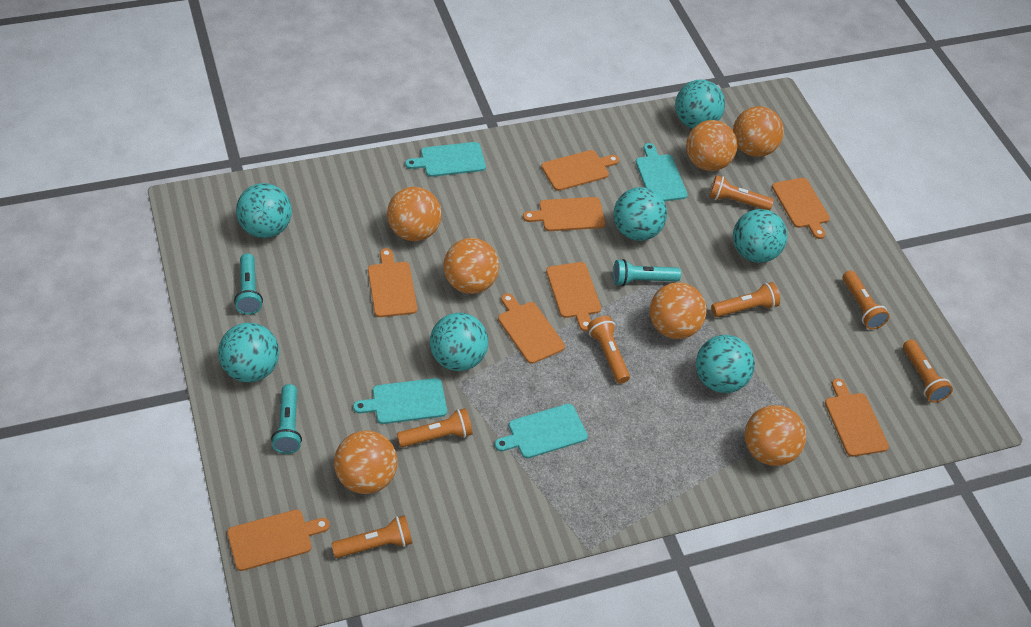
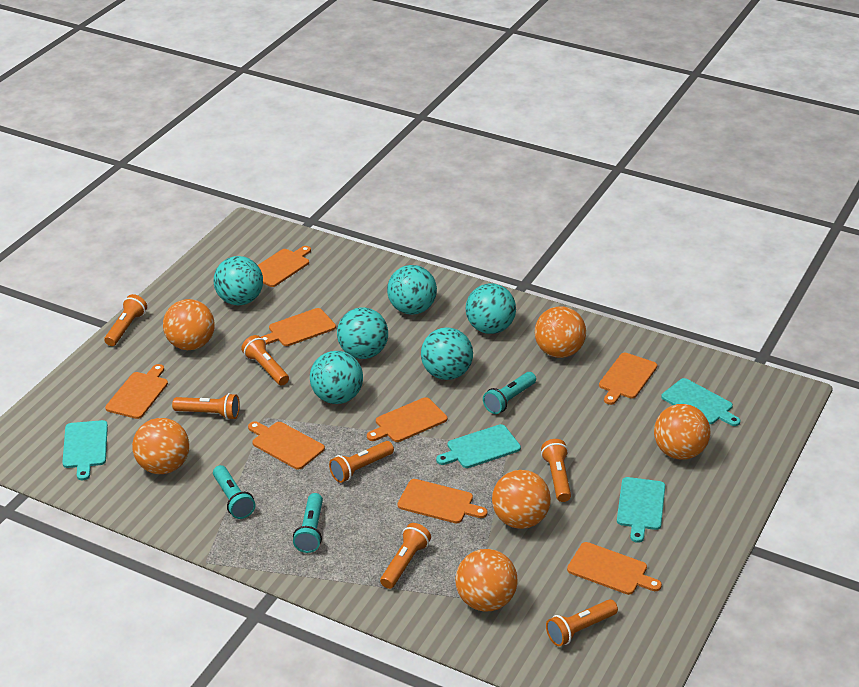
orange ball: 7 -> 6
turquoise ball: 7 -> 6

